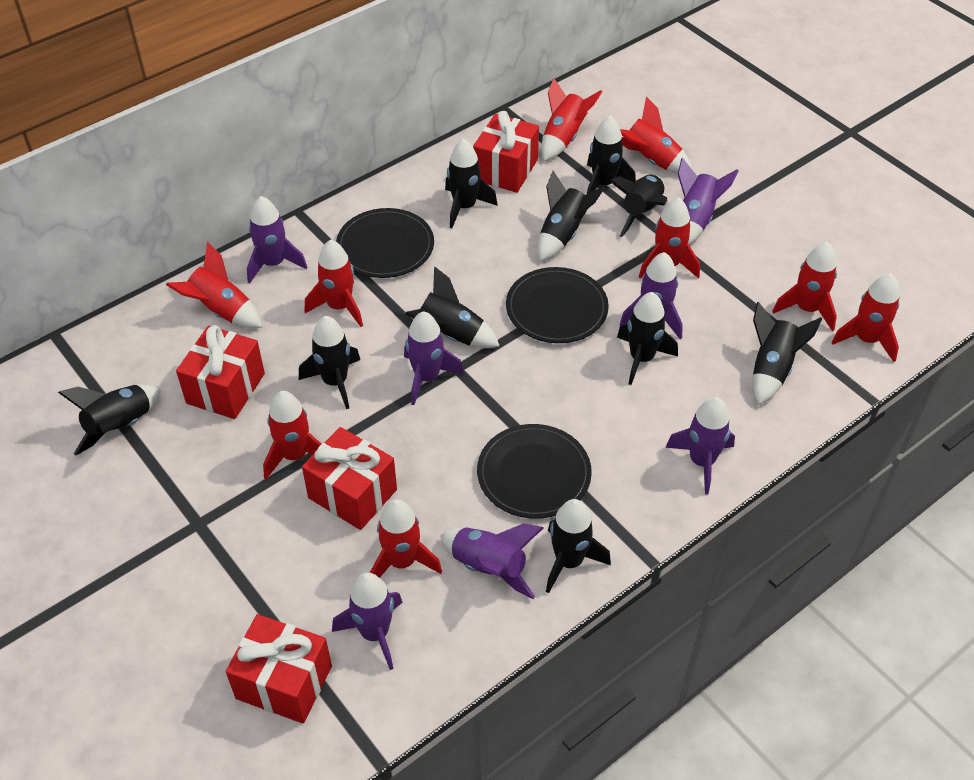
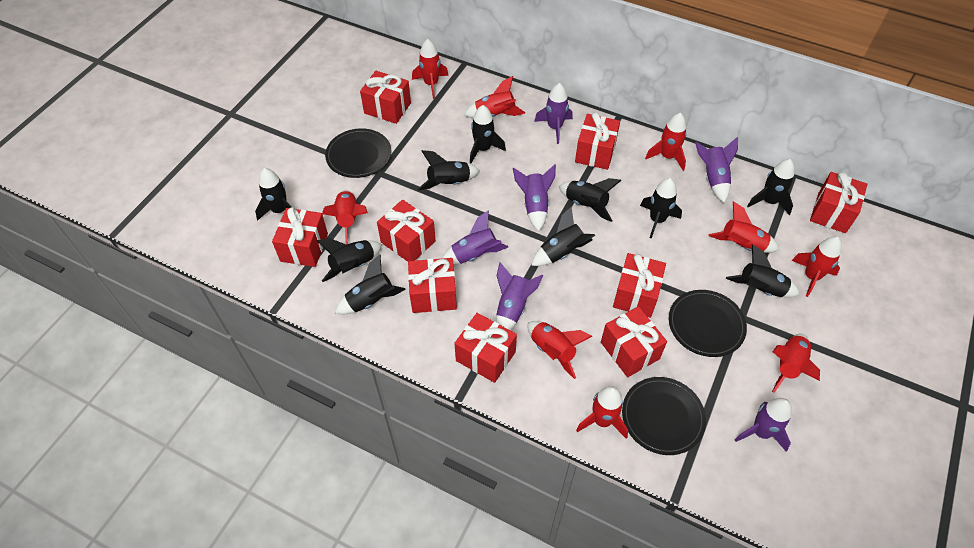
purple rocket: 7 -> 6
red gift: 4 -> 9

